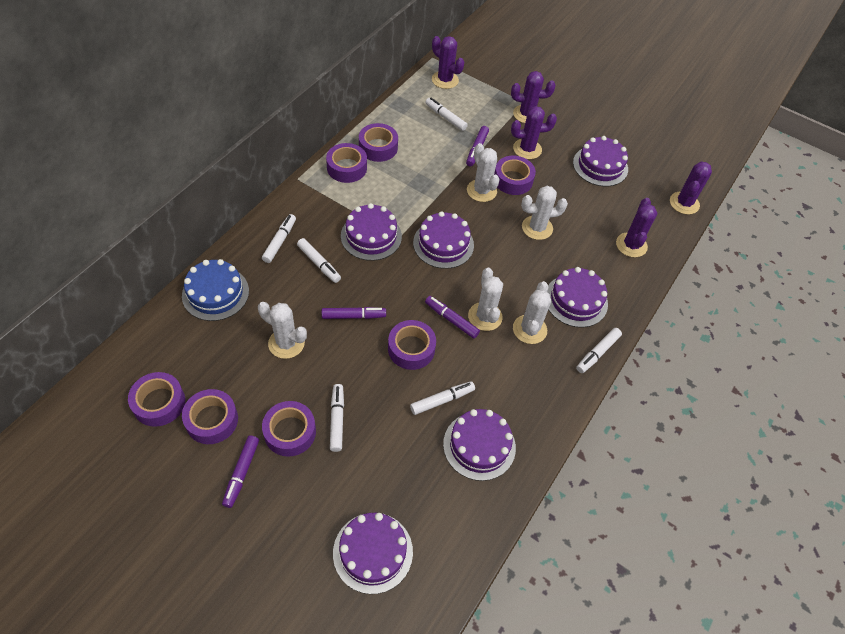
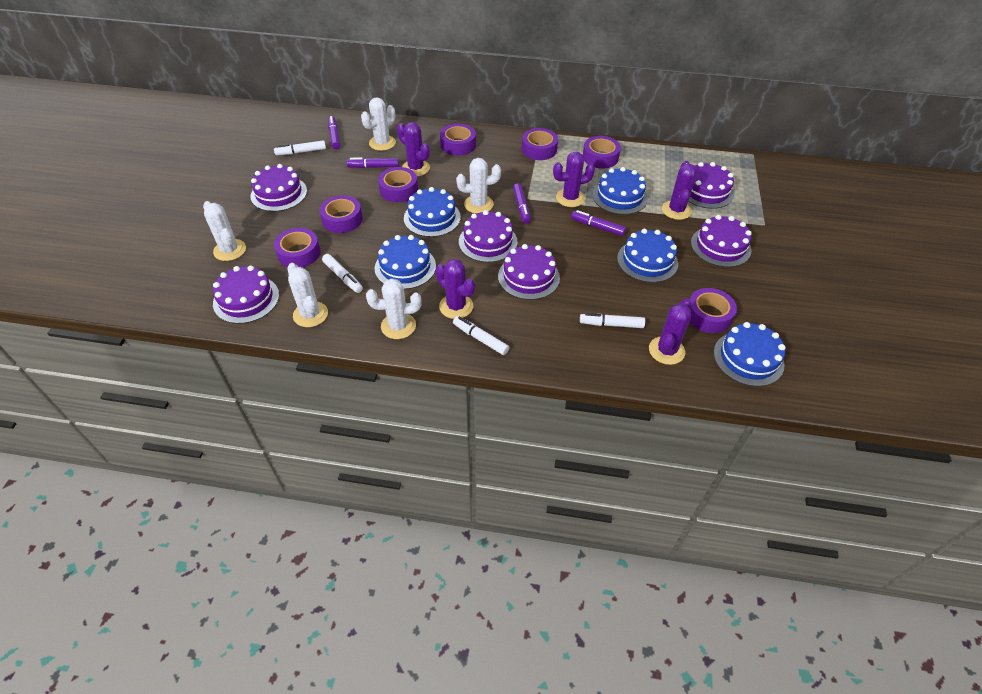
blue cake: 1 -> 5
white marker: 6 -> 4

